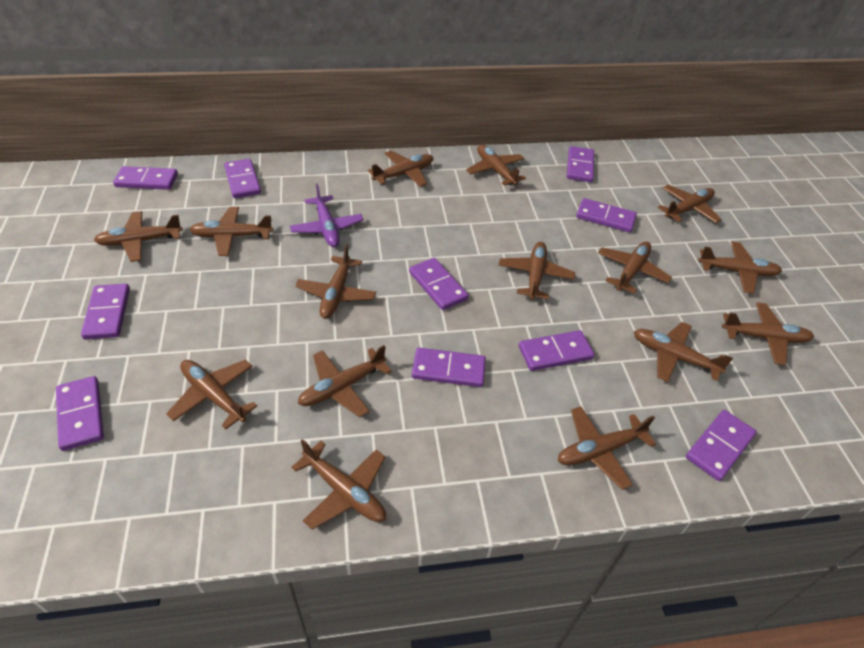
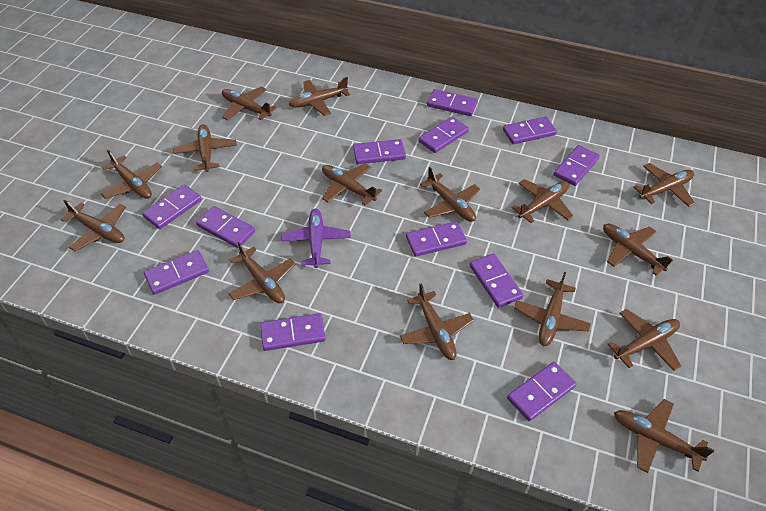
purple domino: 10 -> 12

